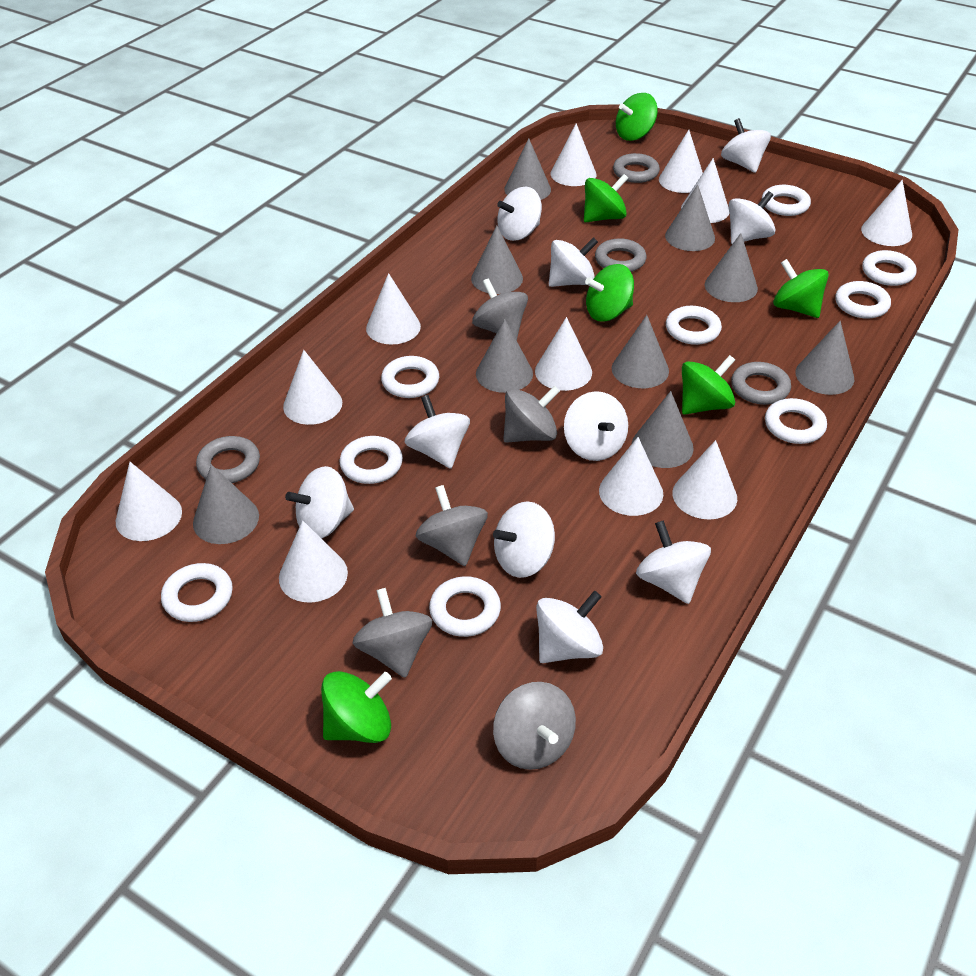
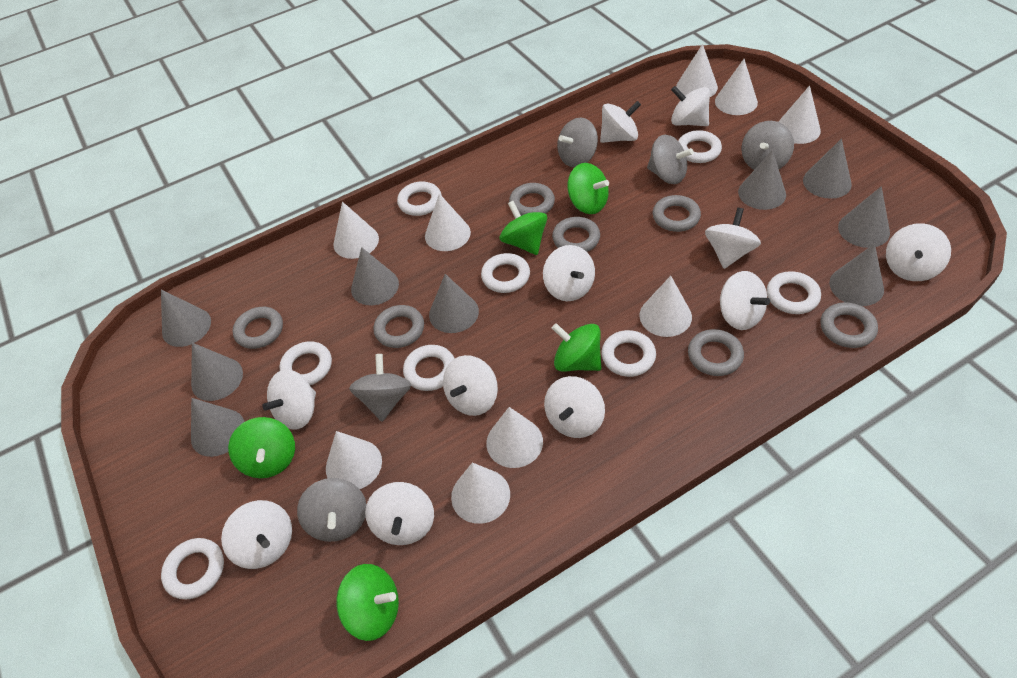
green spinning top: 6 -> 5
grey ring: 4 -> 7
white cone: 11 -> 9
white ring: 9 -> 8
white spinning top: 10 -> 11

